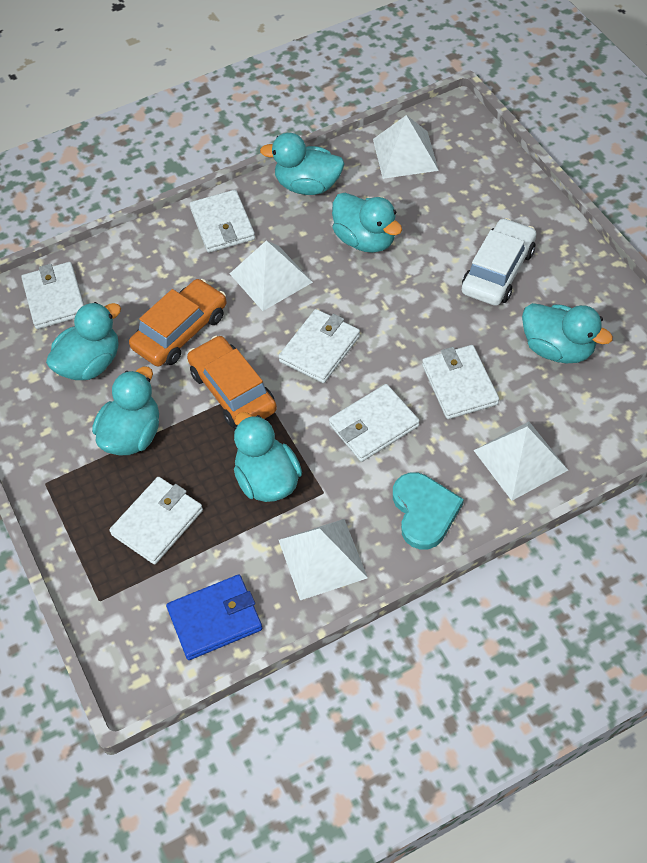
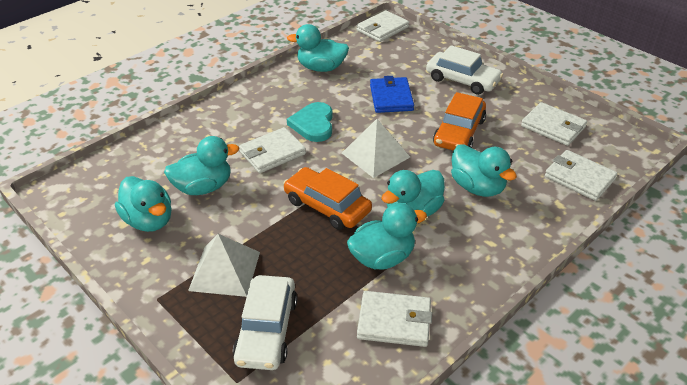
white car: 1 -> 2
white pyramid: 4 -> 2
white wallet: 6 -> 5

